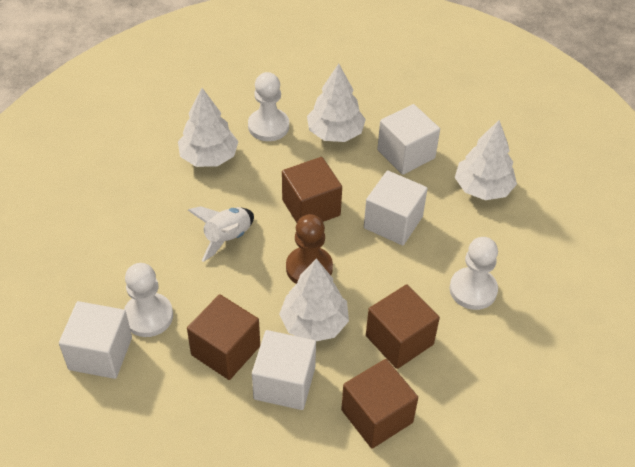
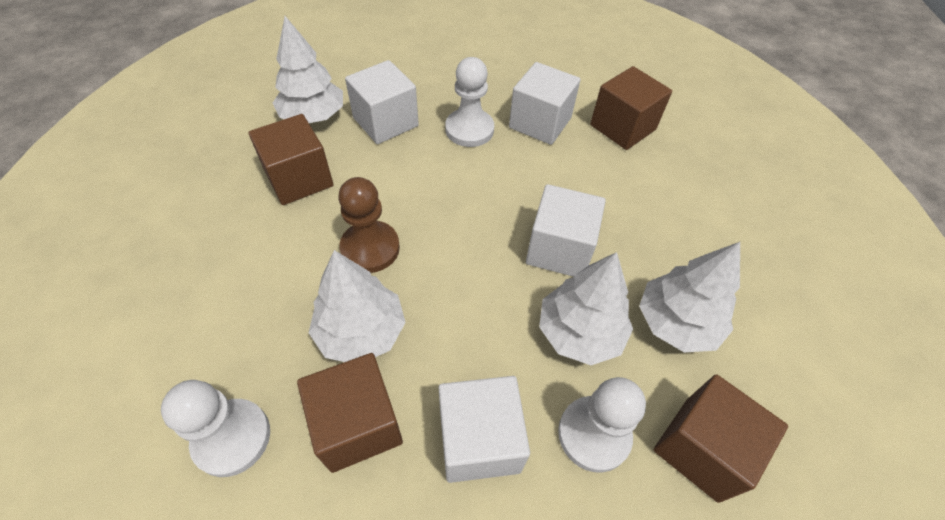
white rocket: 1 -> 0

